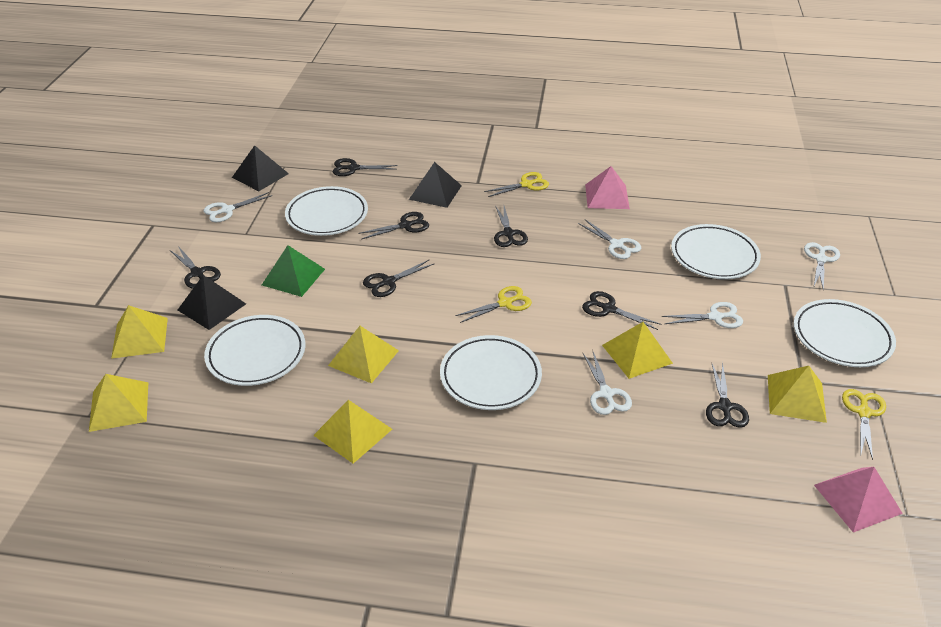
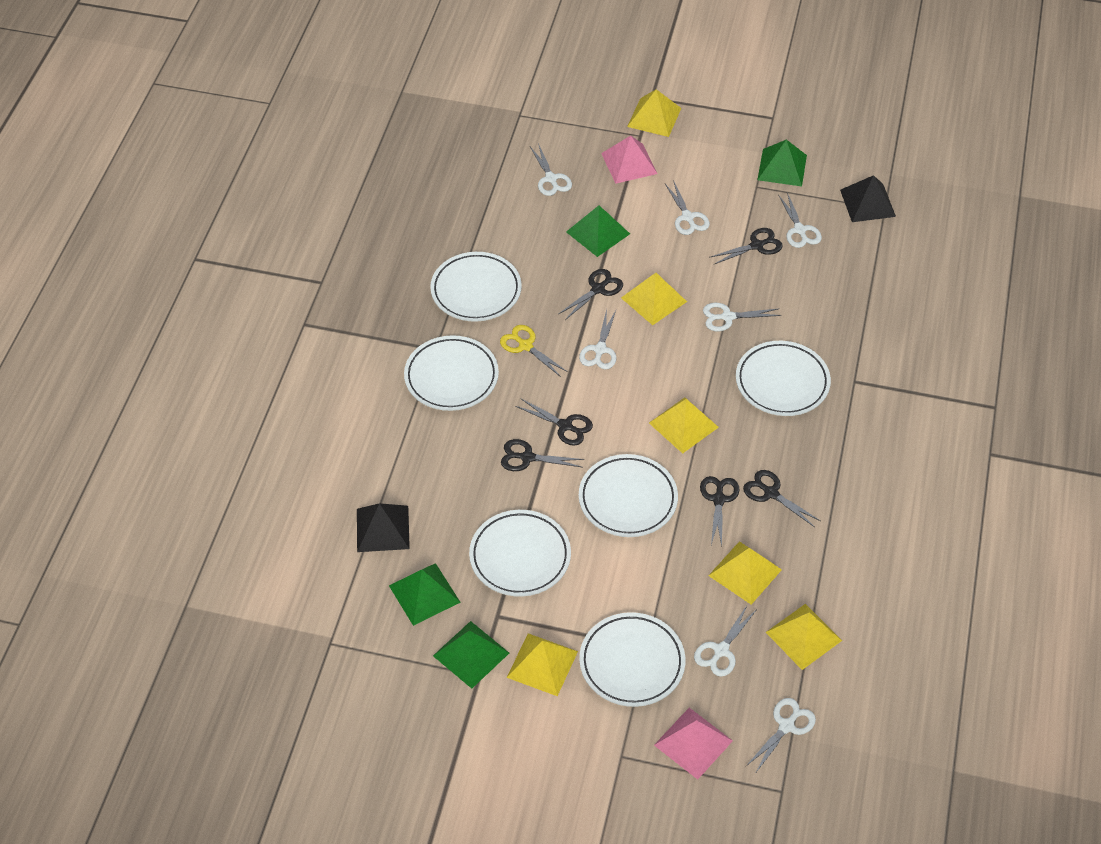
black pyramid: 3 -> 2
black scissors: 7 -> 6
green pyramid: 1 -> 4
white plate: 5 -> 6
white scissors: 5 -> 7
yellow scissors: 3 -> 1

